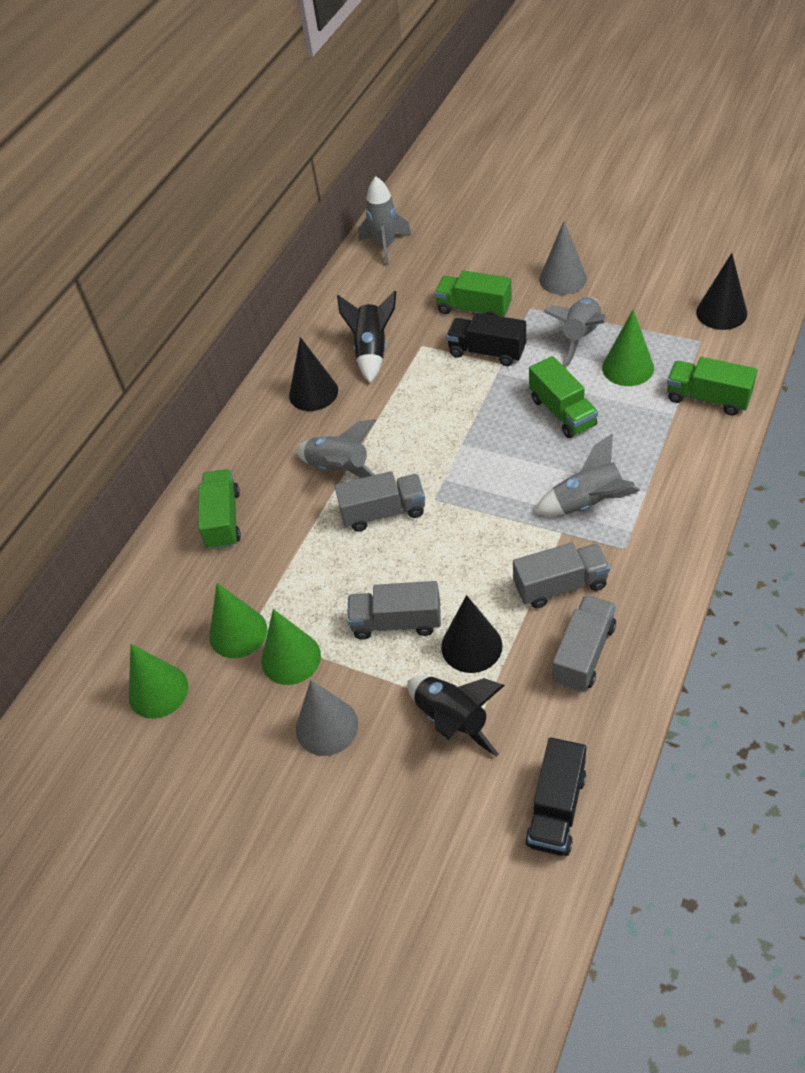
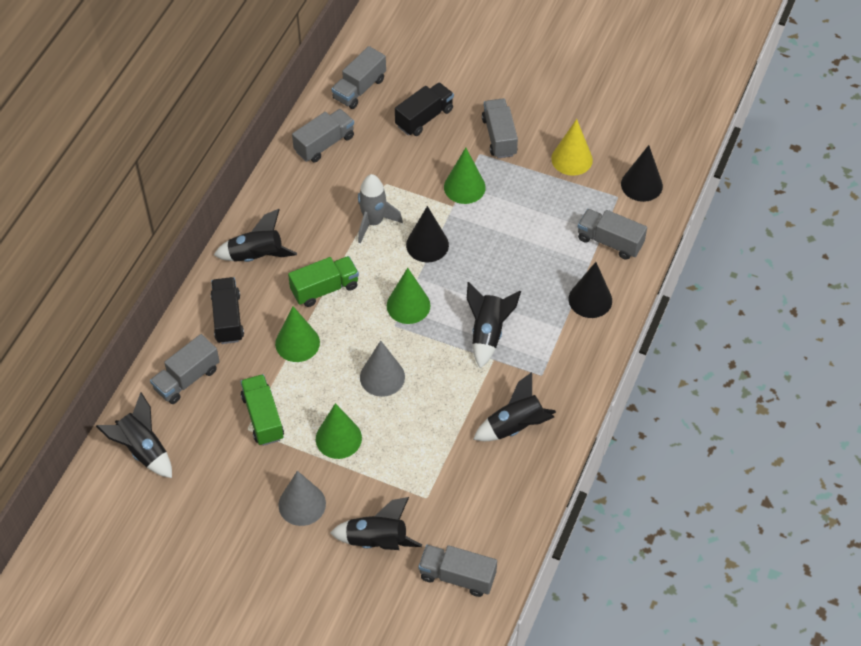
black rocket: 2 -> 5
green truck: 4 -> 2
grey rocket: 4 -> 1
grey truck: 4 -> 6
yellow cone: 0 -> 1

